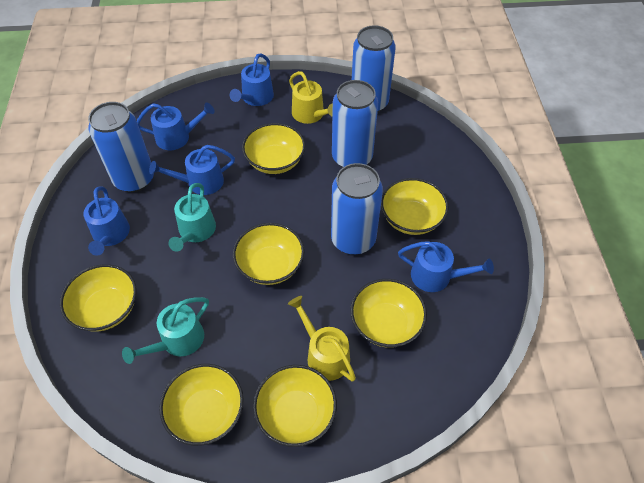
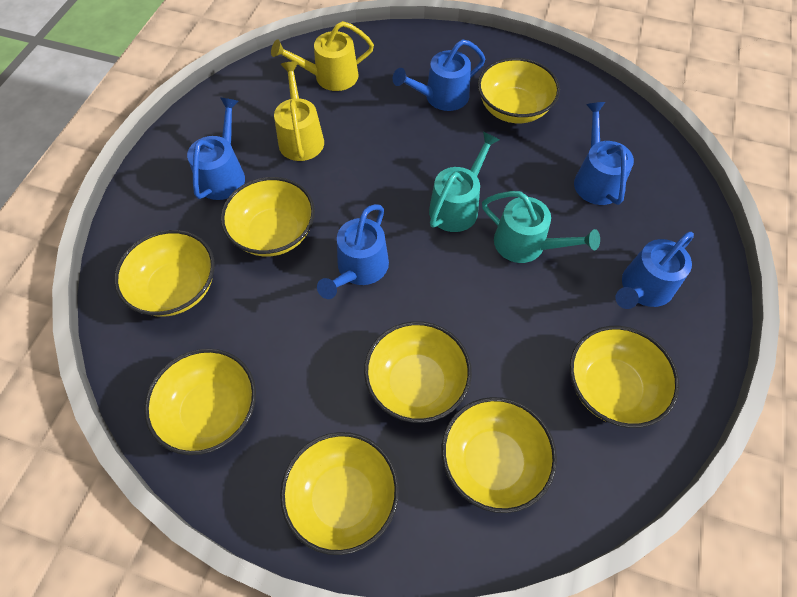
blue can: 4 -> 0
yellow bowl: 7 -> 8

